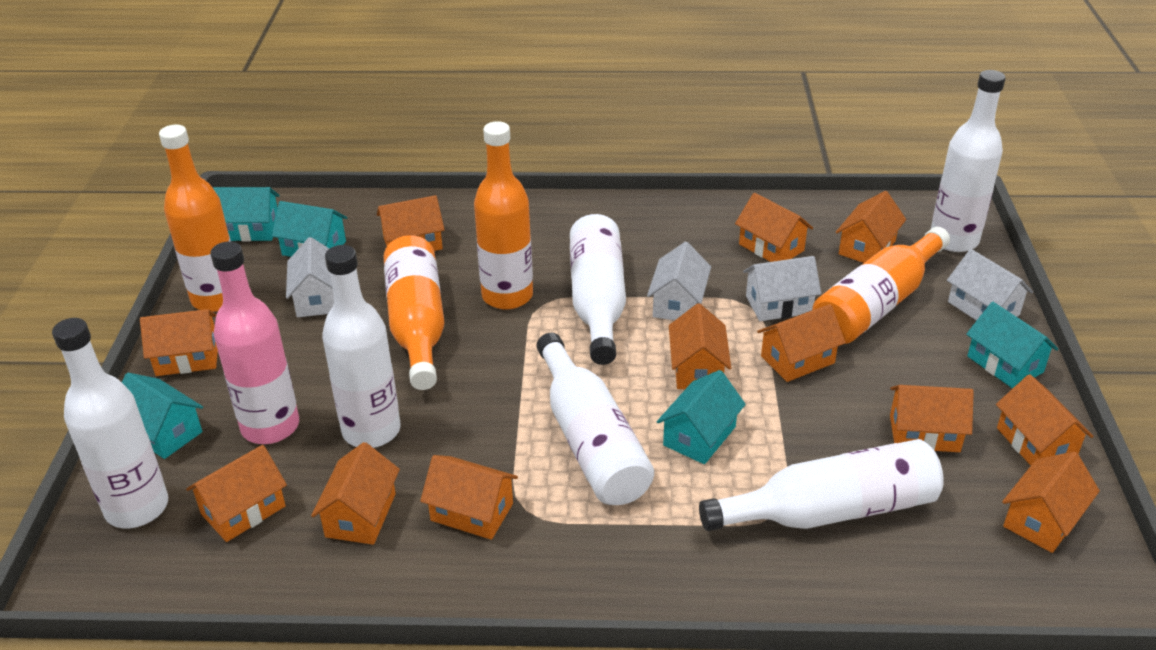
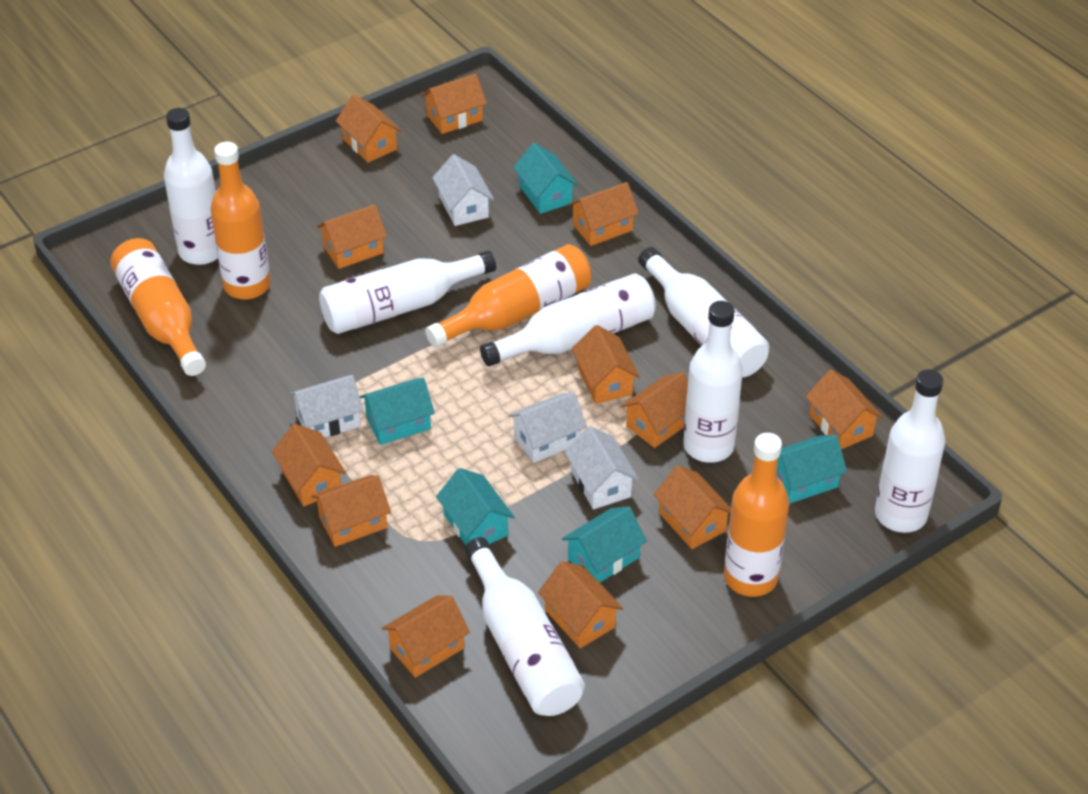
pink bottle: 1 -> 0
white bottle: 6 -> 7

